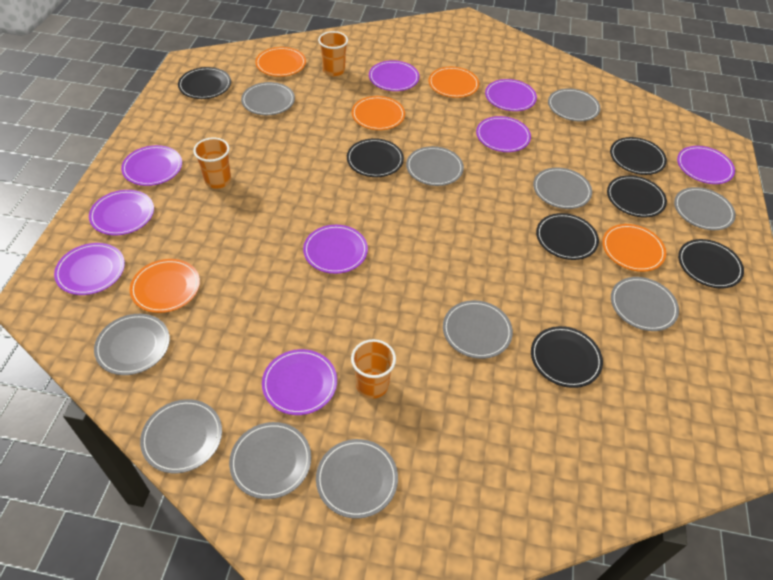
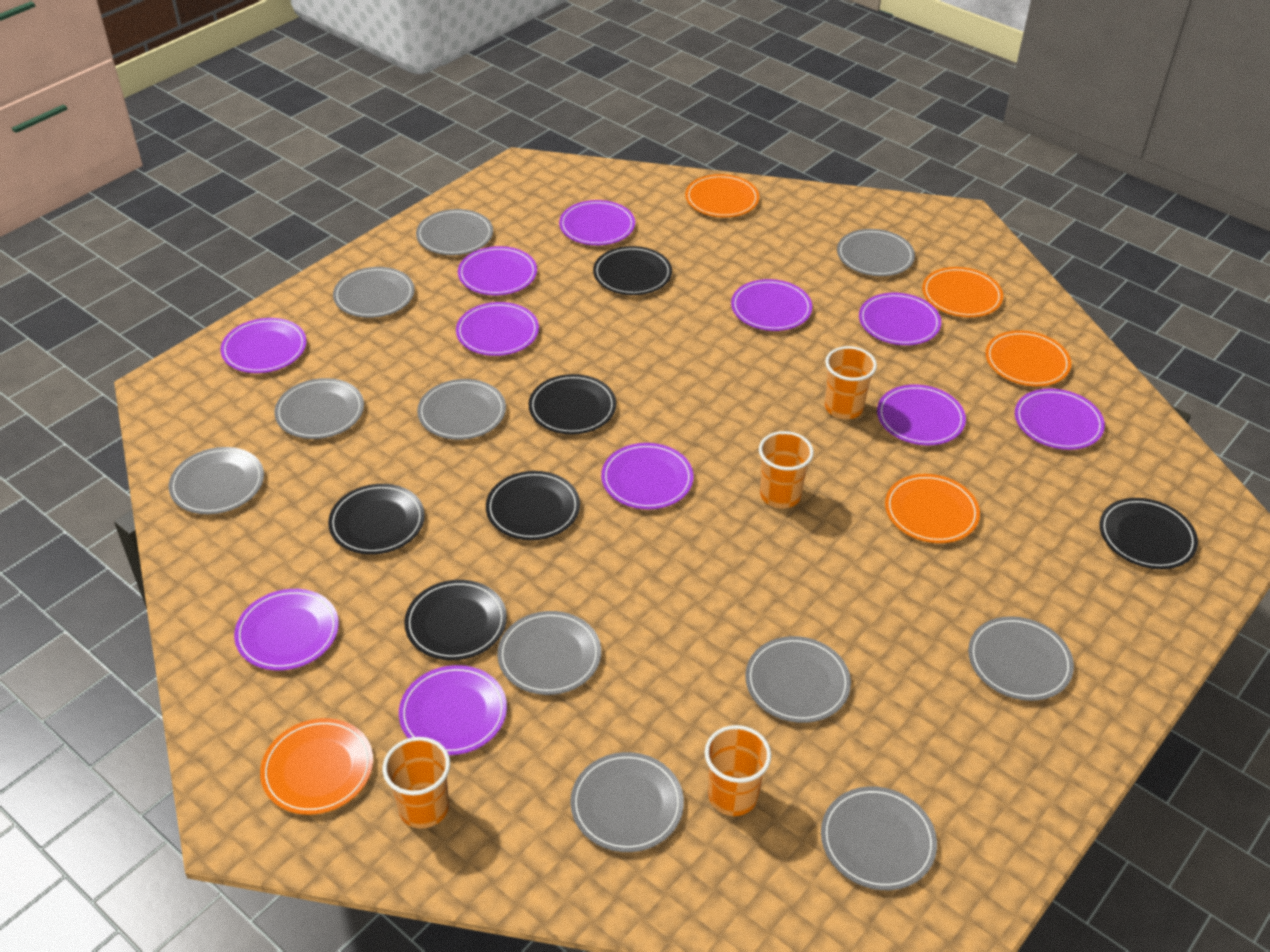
black plate: 7 -> 6
orange cup: 3 -> 4
purple plate: 9 -> 11

